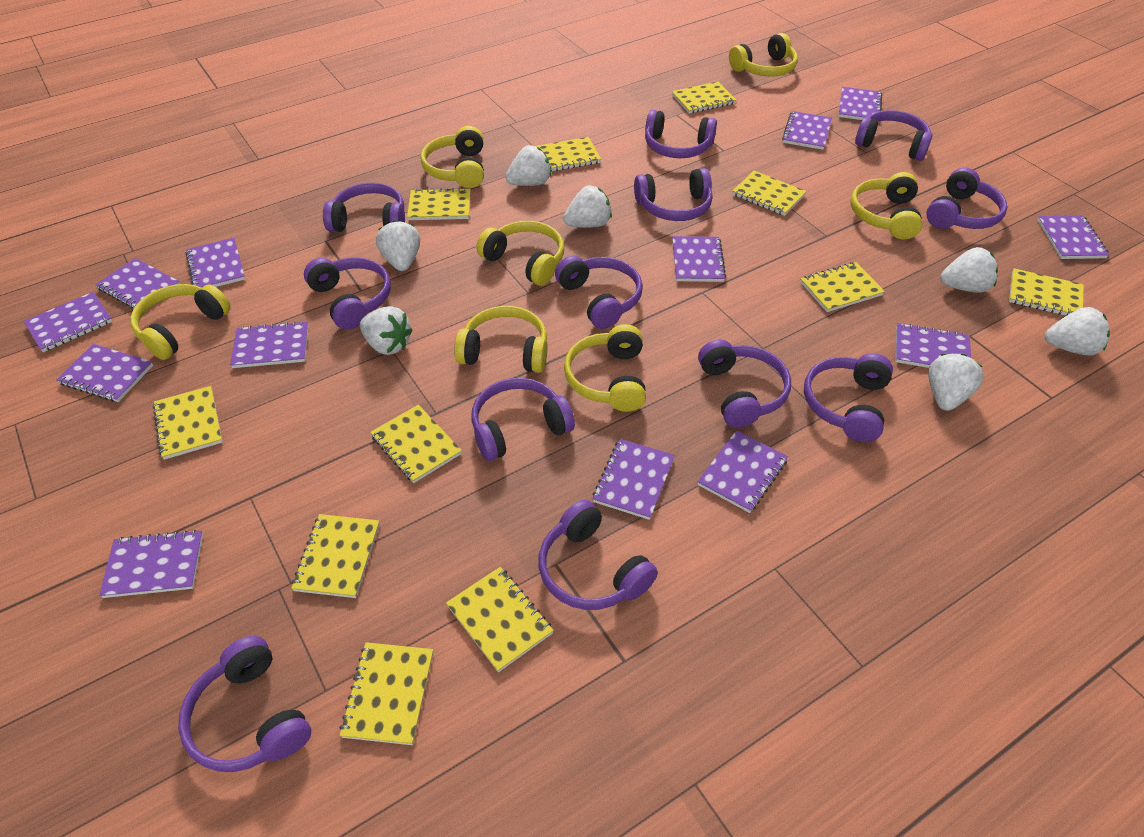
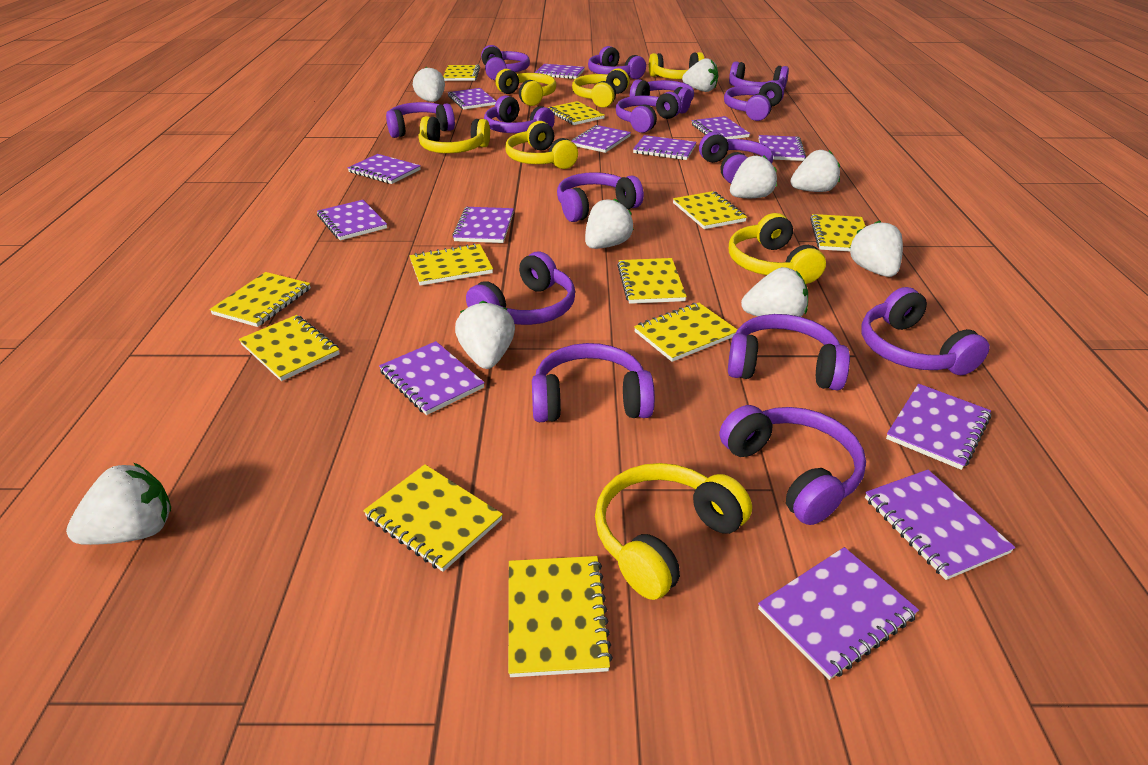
purple headphones: 12 -> 15
white strawberry: 7 -> 9

